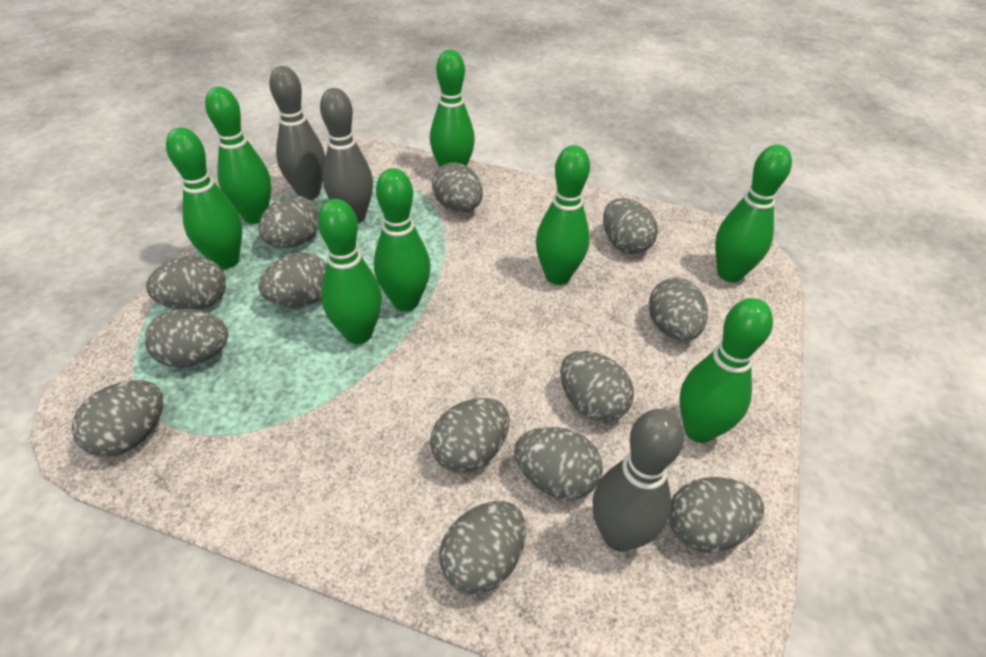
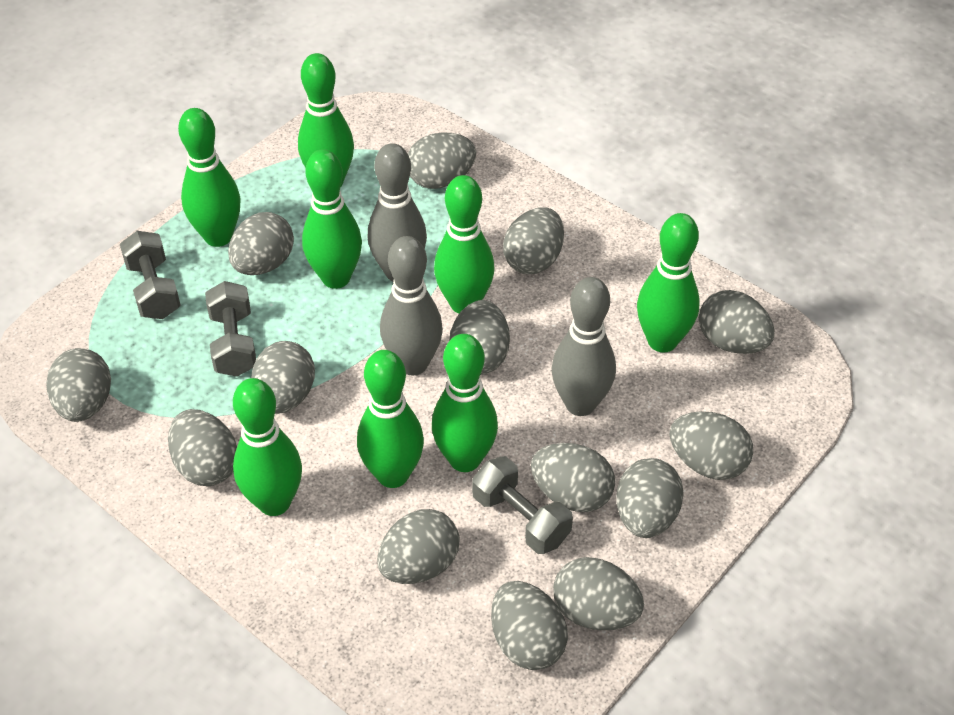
grey dumbbell: 0 -> 3
grey egg: 13 -> 14

